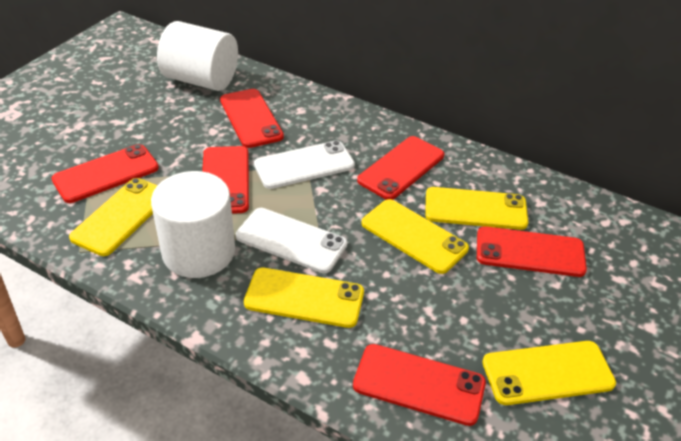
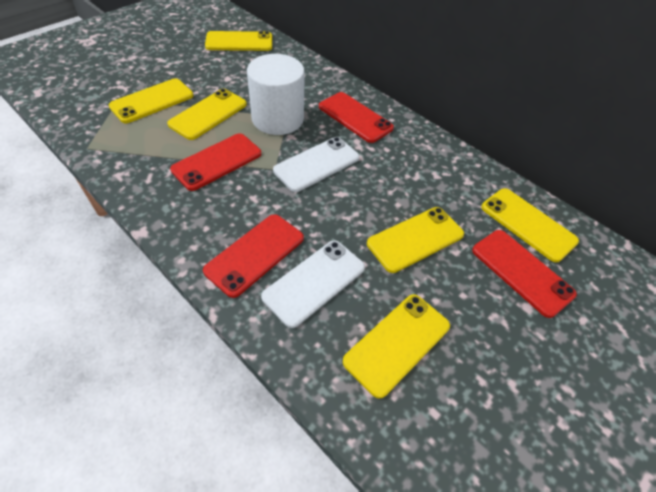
red phone: 6 -> 4
white cylinder: 2 -> 1
yellow phone: 5 -> 6

